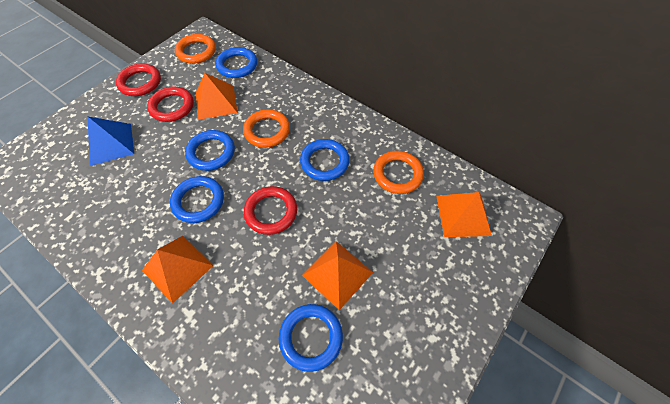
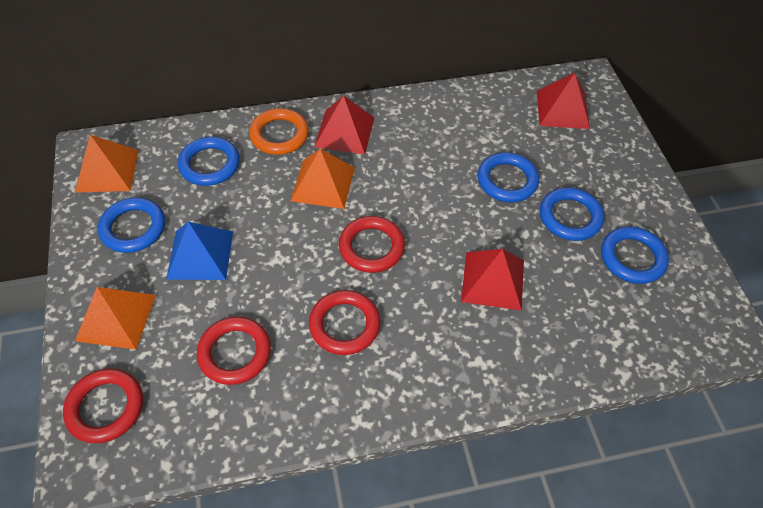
orange pyramid: 4 -> 3
orange ring: 3 -> 1
red pyramid: 0 -> 3
red ring: 3 -> 4

